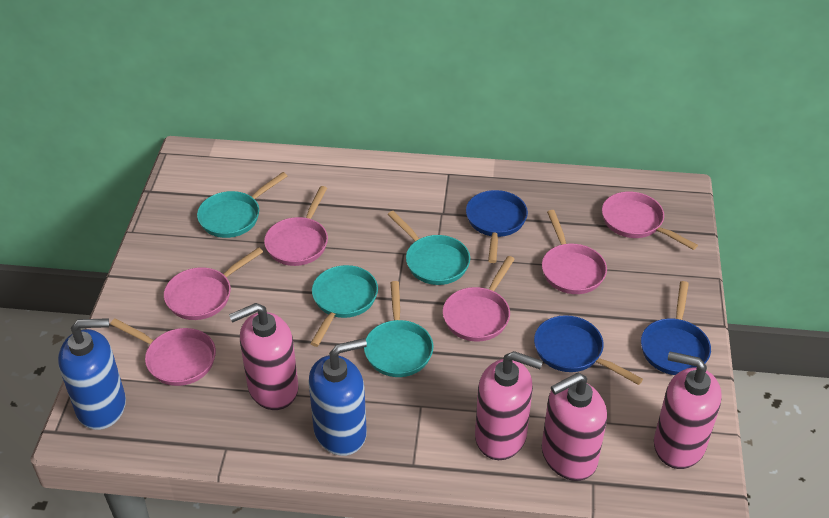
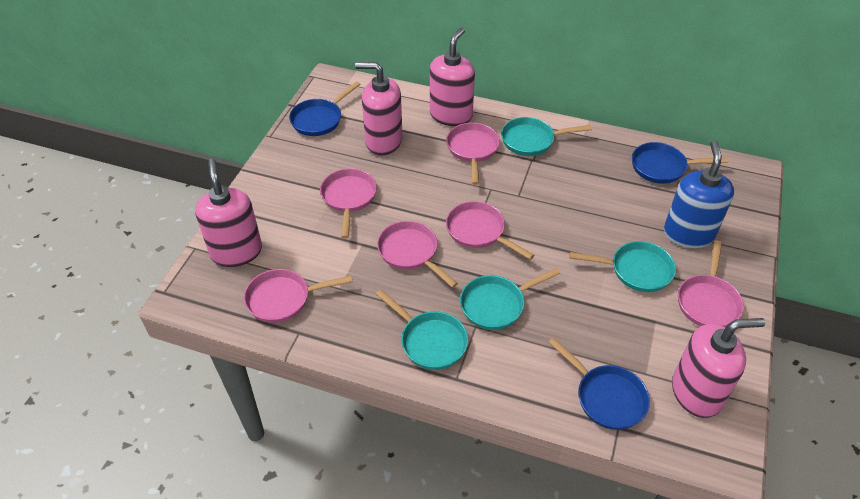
blue soap dispenser: 2 -> 1

